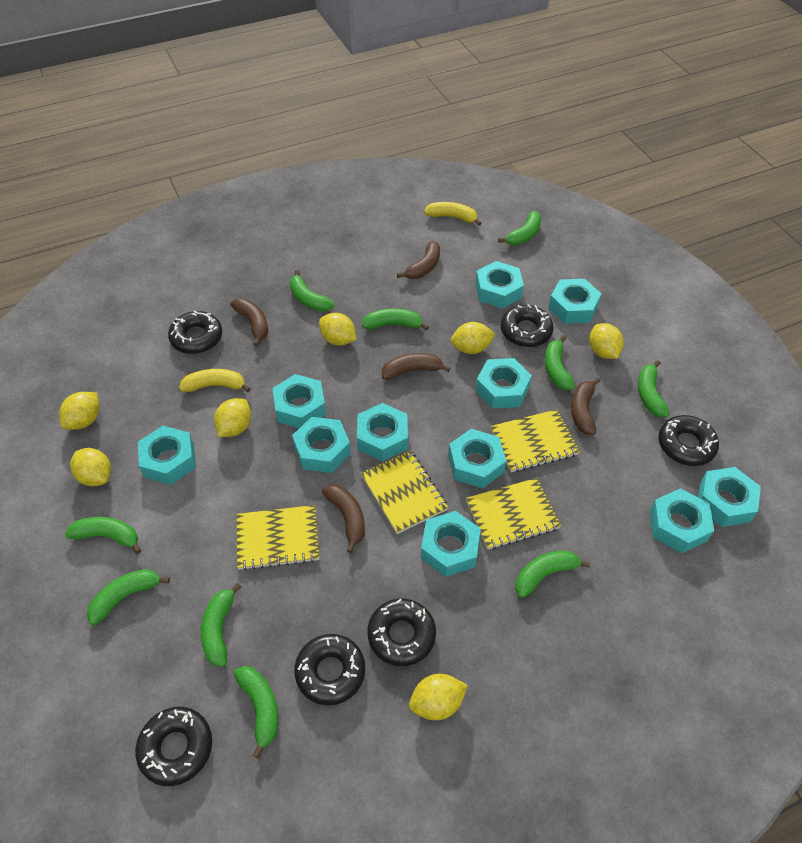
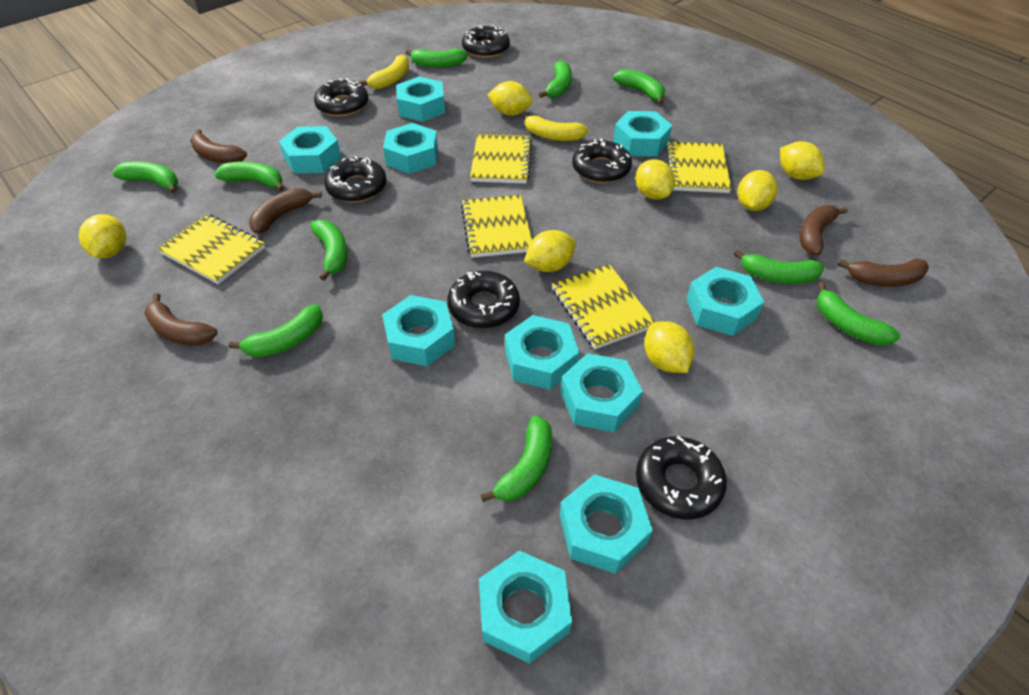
turquoise nut: 11 -> 10
yellow notebook: 4 -> 5

